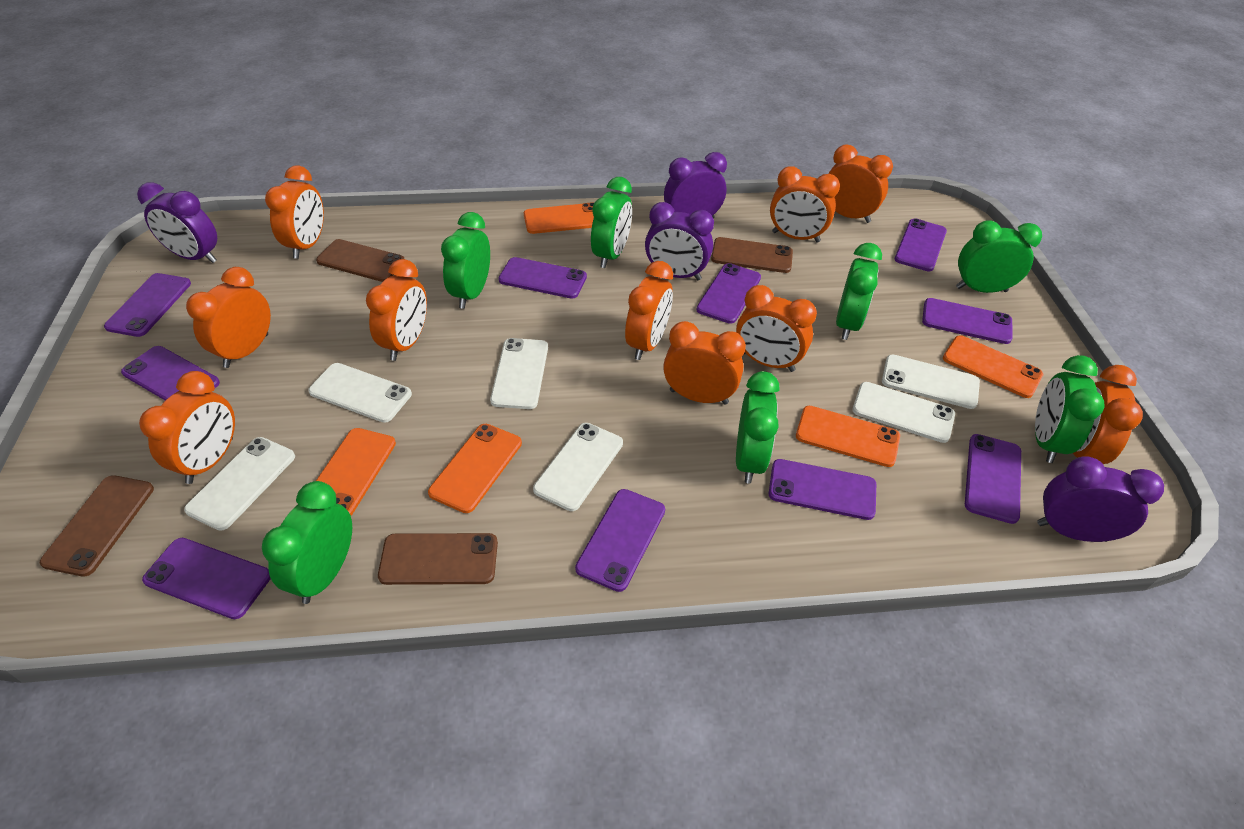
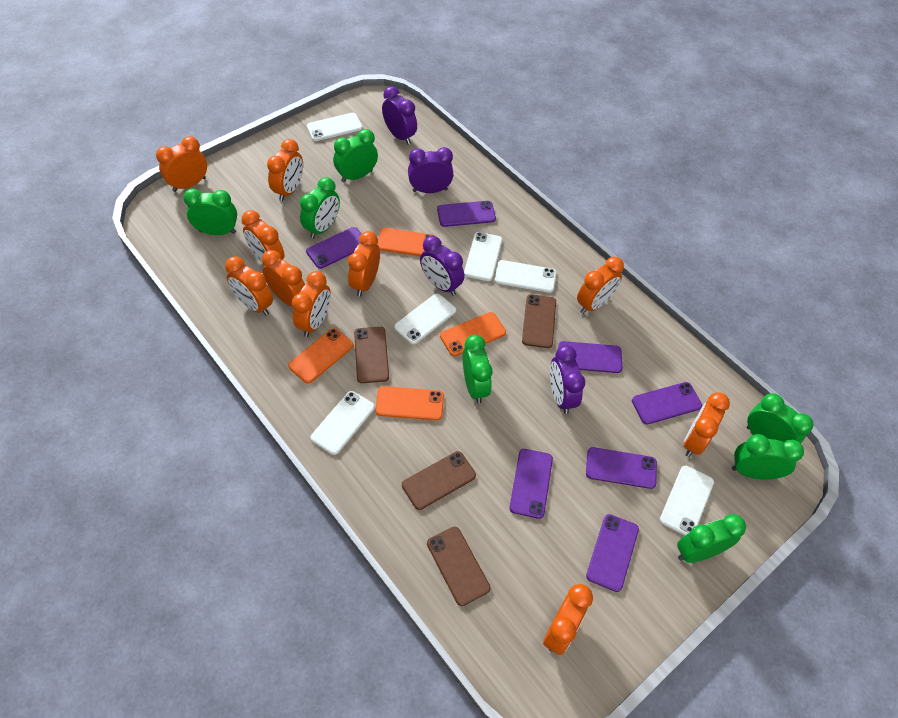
orange phone: 5 -> 4
purple phone: 10 -> 7

